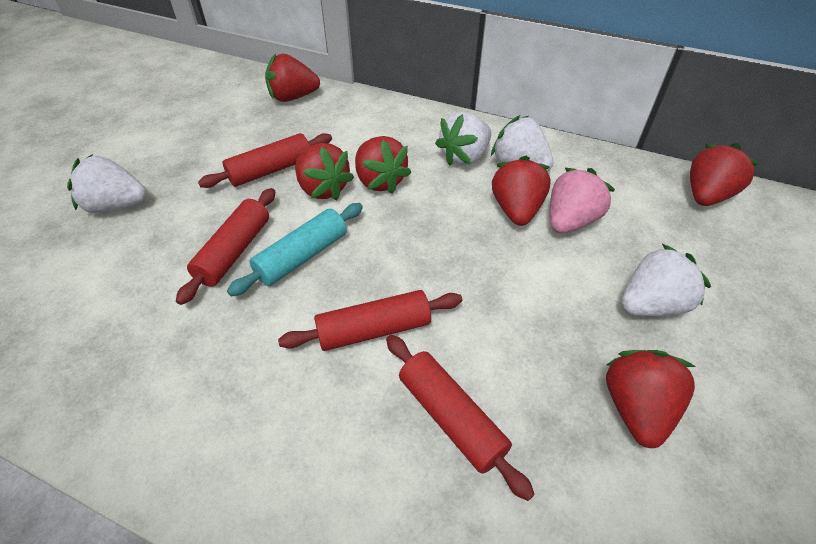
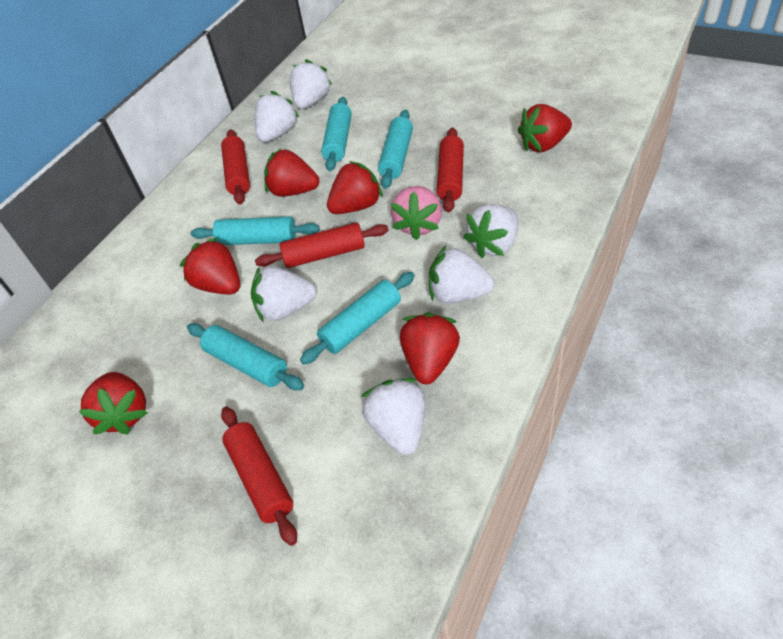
turquoise rolling pin: 1 -> 5
white strawberry: 4 -> 6

